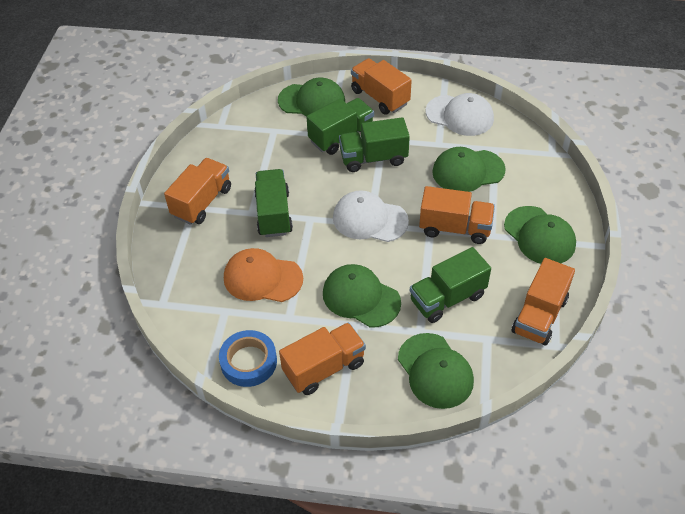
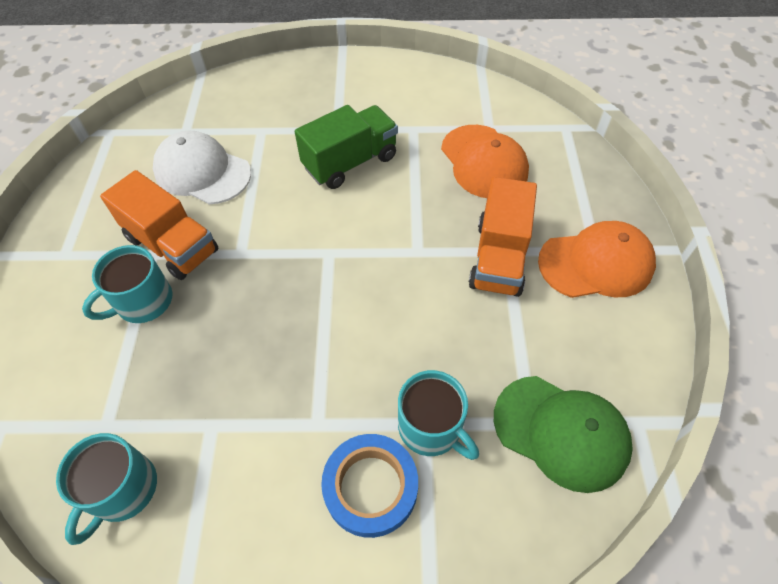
green cap: 5 -> 1
green truck: 4 -> 1
orange cap: 1 -> 2
orange truck: 5 -> 2
turquoise mug: 0 -> 3
white cap: 2 -> 1

